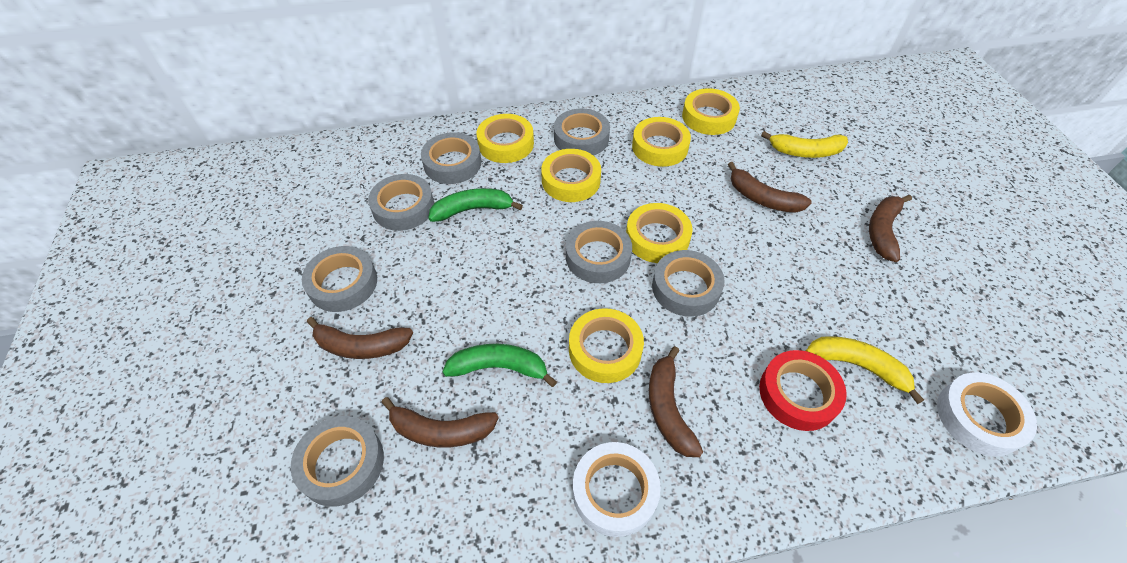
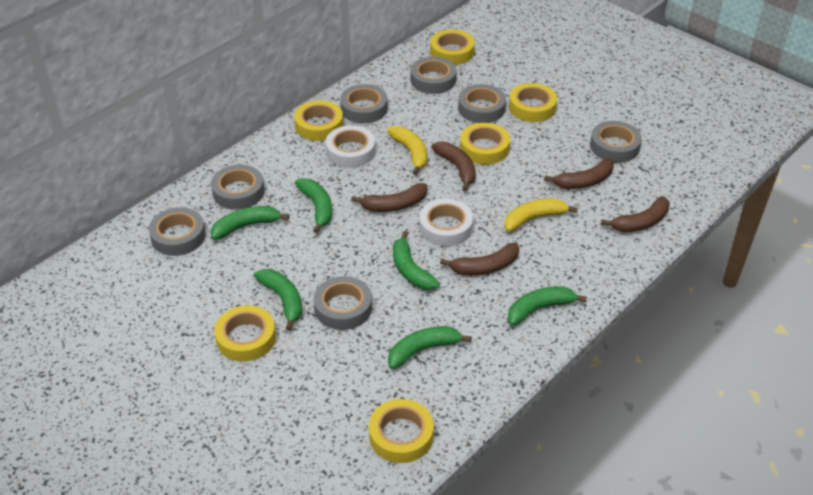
green banana: 2 -> 6
red tape: 1 -> 0

